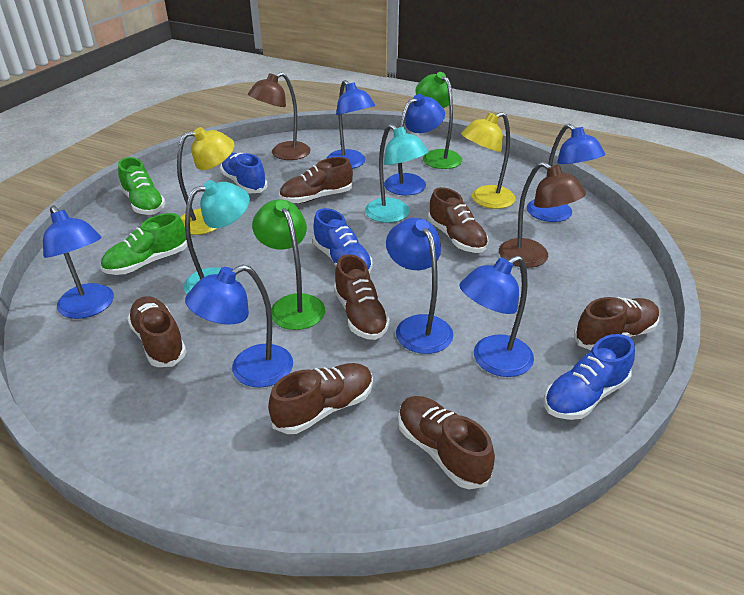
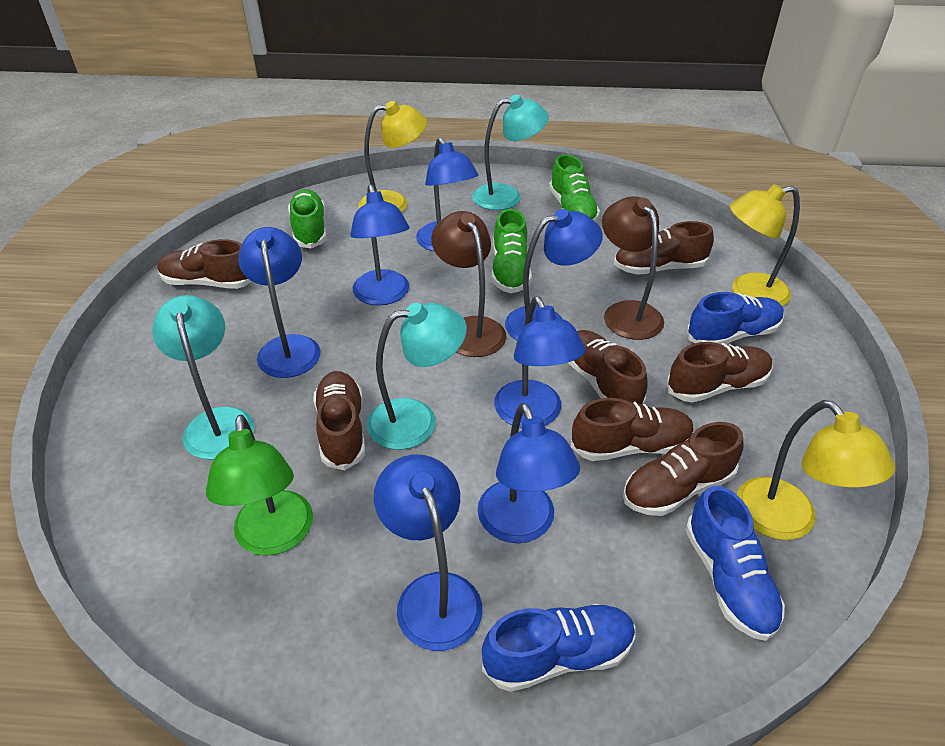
green lamp: 2 -> 1
green shoe: 2 -> 3
turquoise lamp: 2 -> 3
yellow lamp: 2 -> 3

